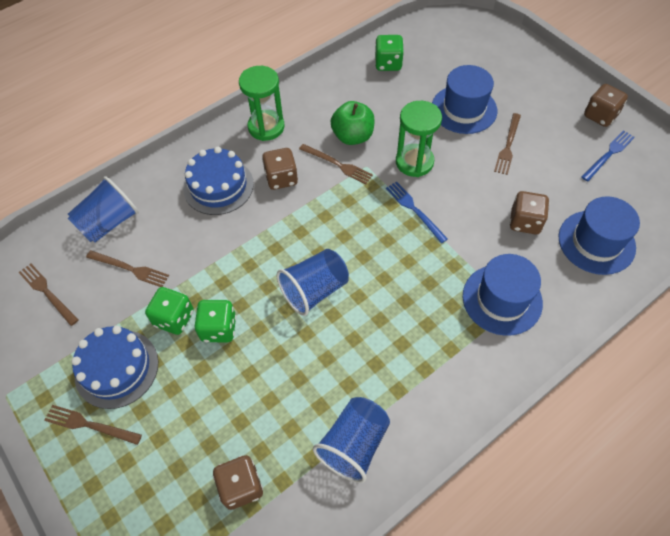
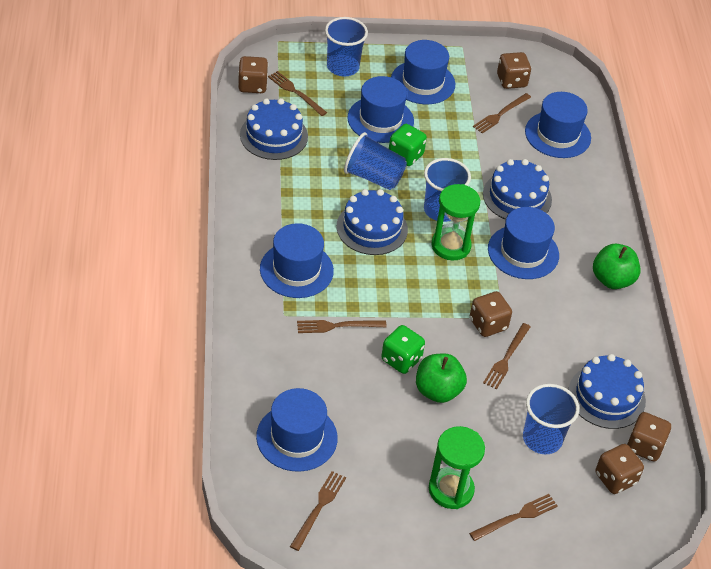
blue cake: 2 -> 4
blue cup: 3 -> 4
blue fork: 2 -> 0
blue hat: 3 -> 6
brown dice: 4 -> 5
brown fork: 5 -> 6
green apple: 1 -> 2
green dice: 3 -> 2

